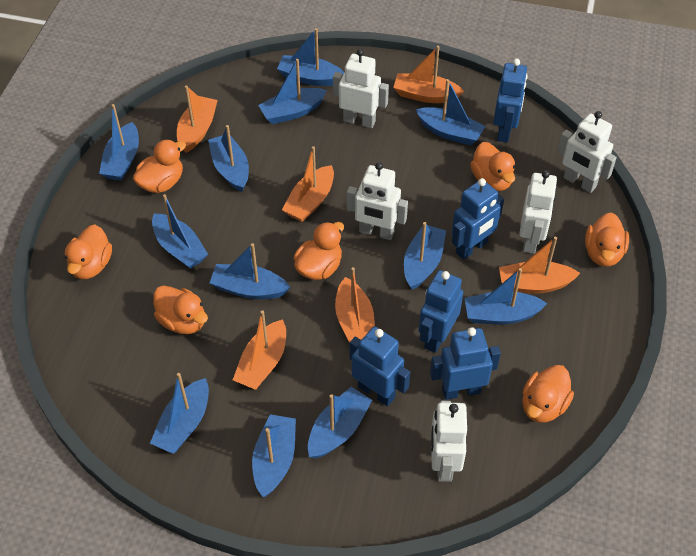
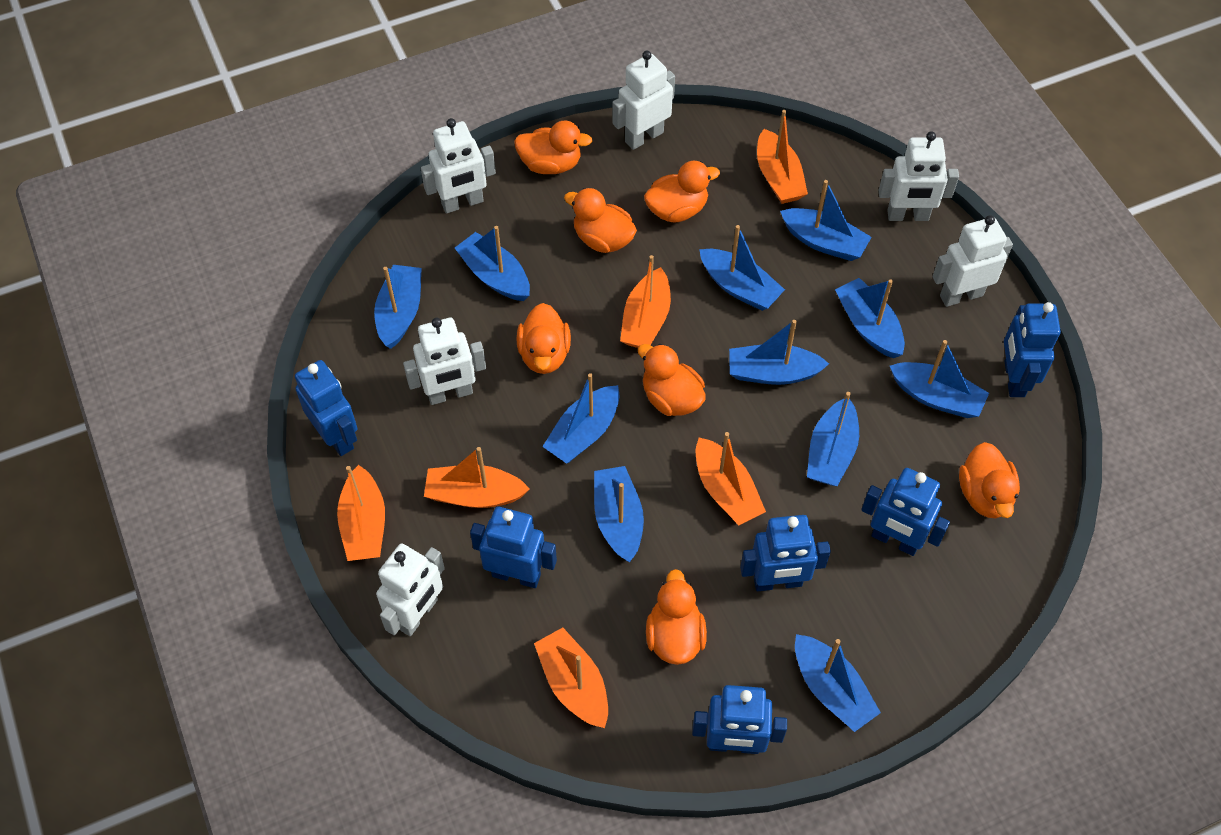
blue boat: 12 -> 11
blue robot: 5 -> 6
white robot: 5 -> 6

